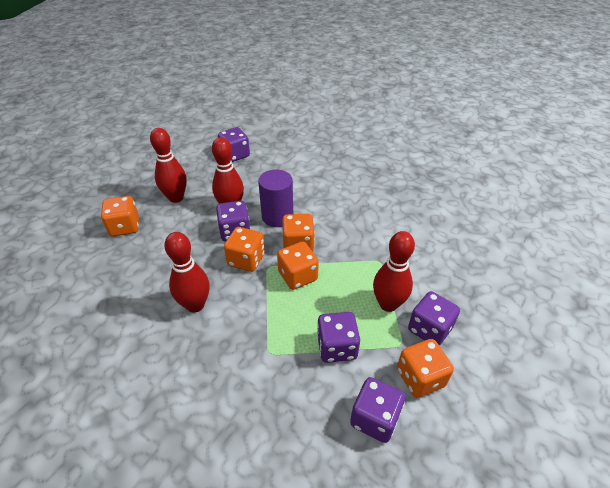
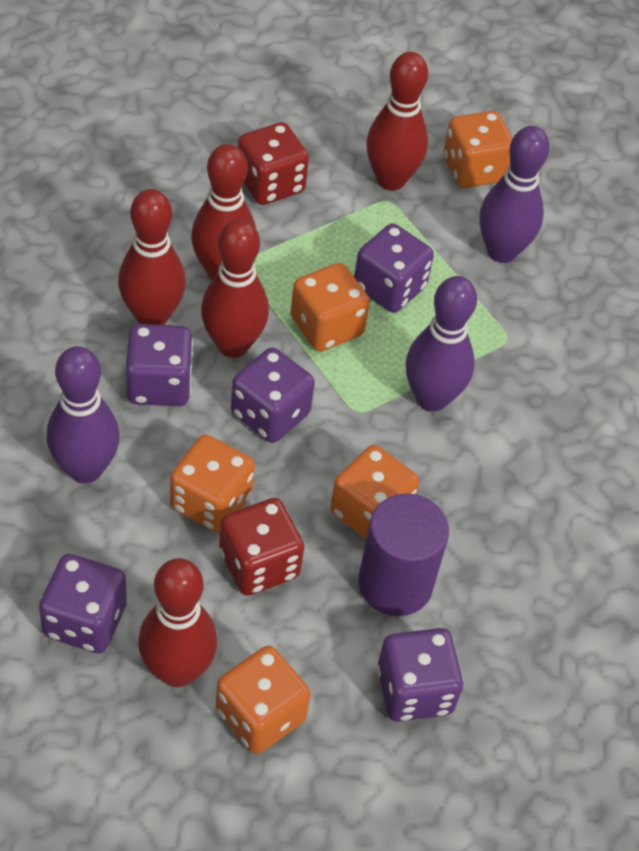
purple bowling pin: 0 -> 3
red bowling pin: 4 -> 5
red dice: 0 -> 2

